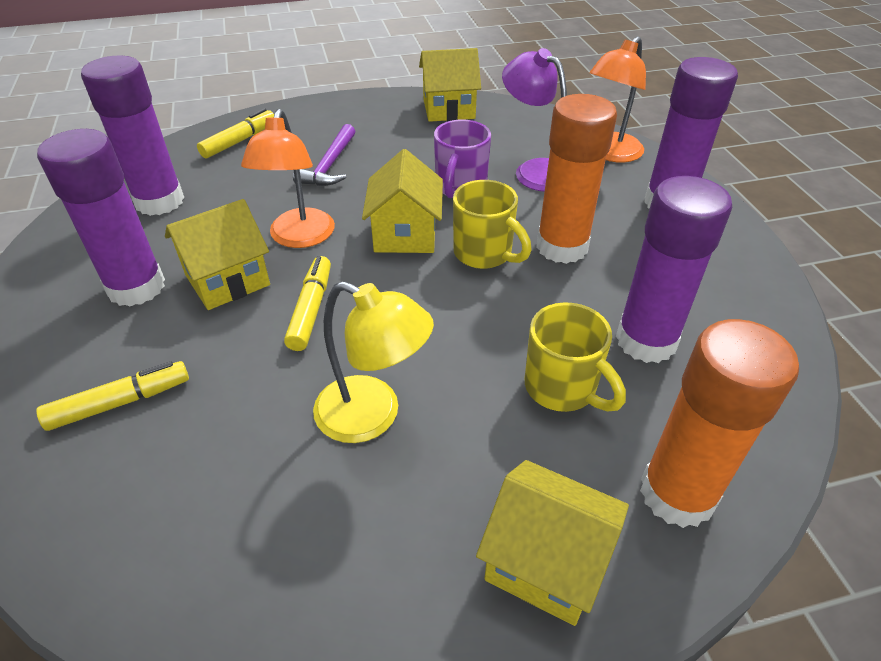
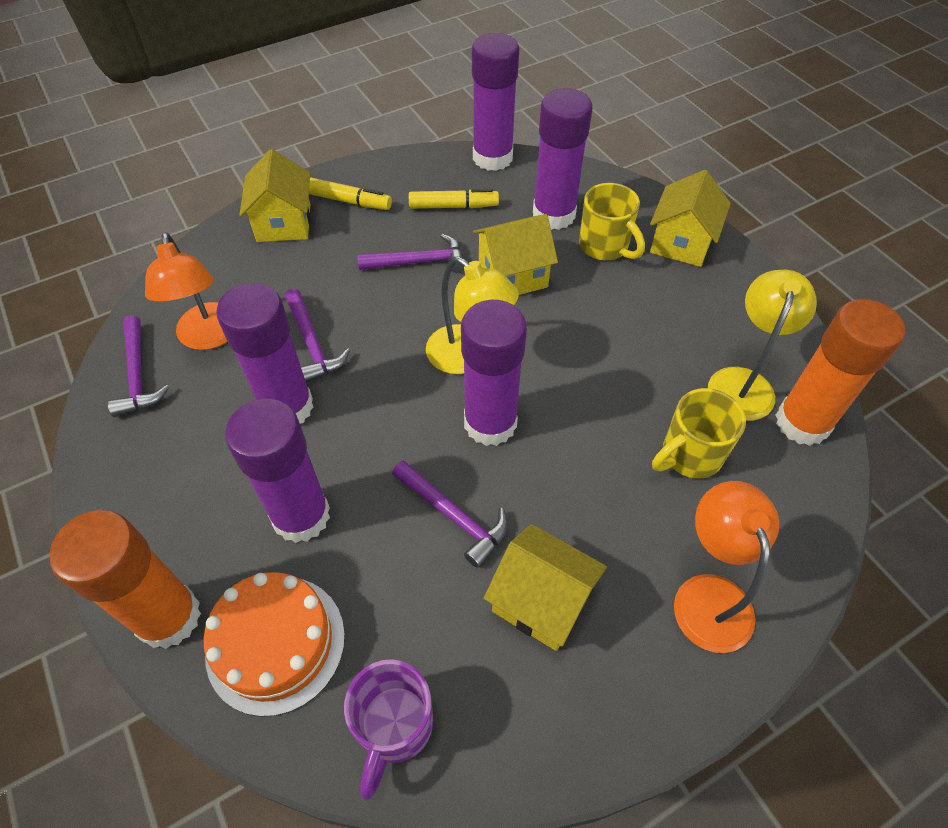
orange cake: 0 -> 1
purple glue stick: 4 -> 5
purple hammer: 1 -> 4
purple lamp: 1 -> 0
yellow lamp: 1 -> 2
yellow marker: 3 -> 2

